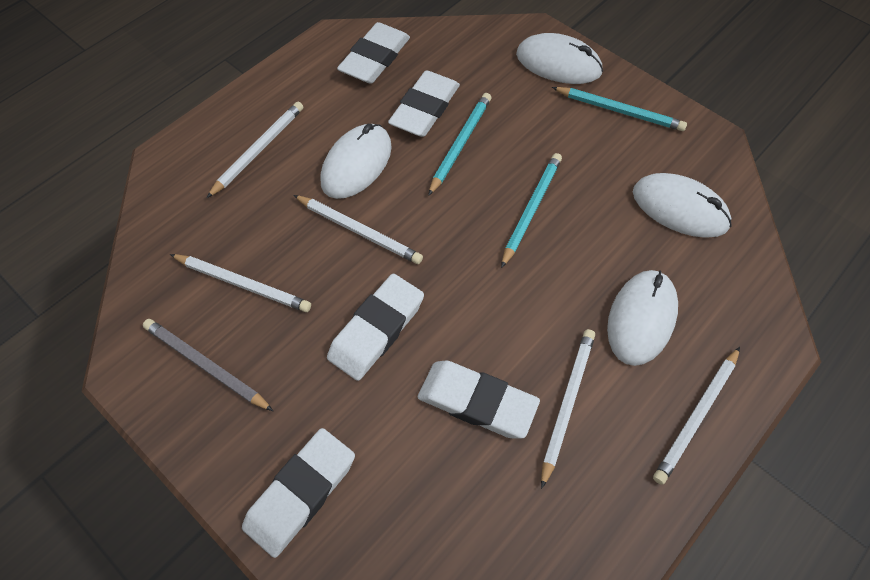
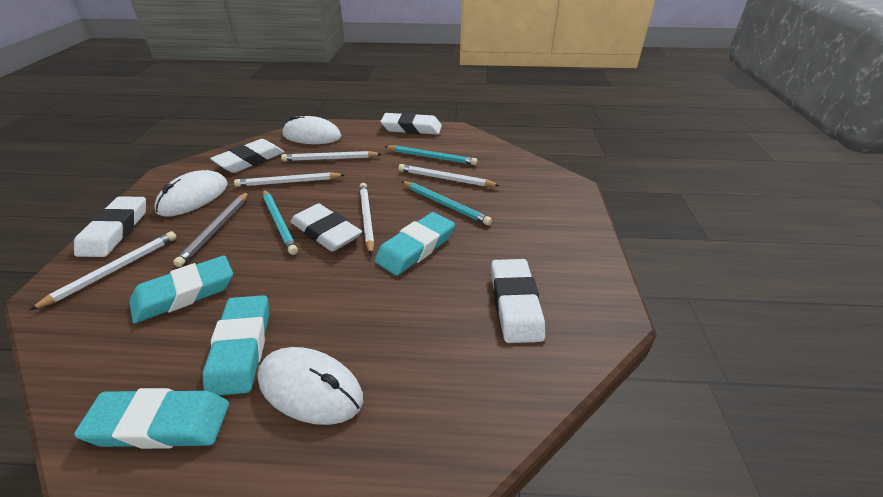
turquoise eraser: 0 -> 4
white mouse: 4 -> 3

